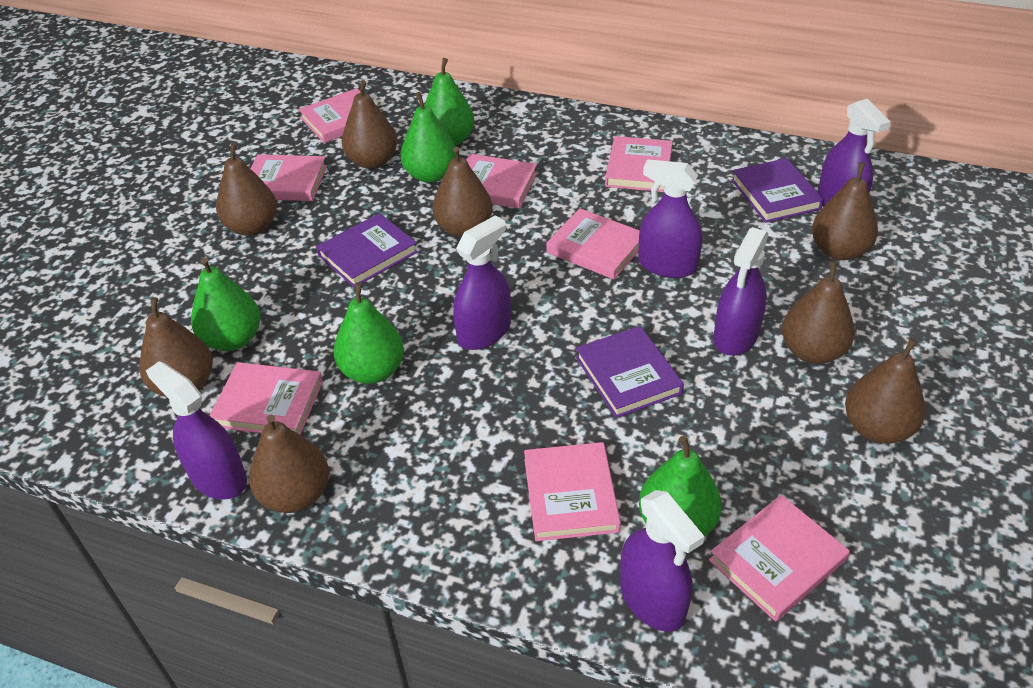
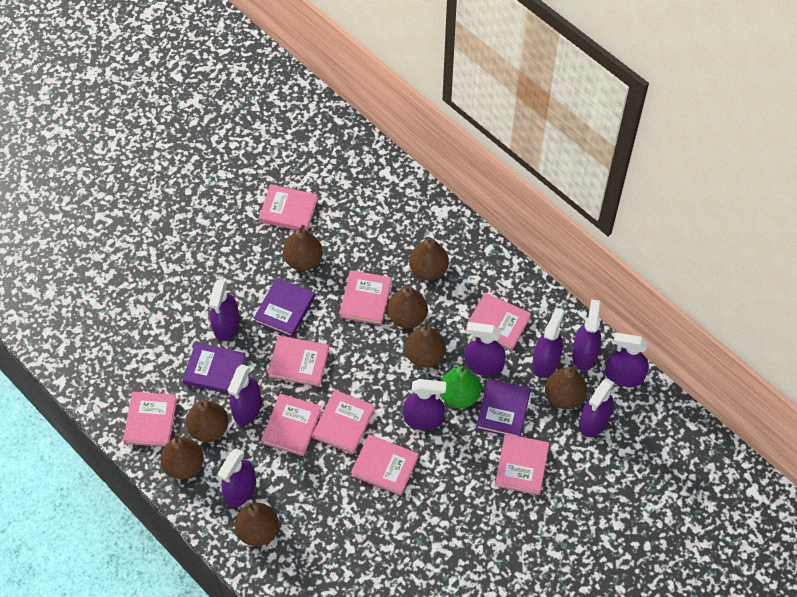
green pear: 5 -> 1
pink book: 8 -> 9
purple spray bottle: 6 -> 9

